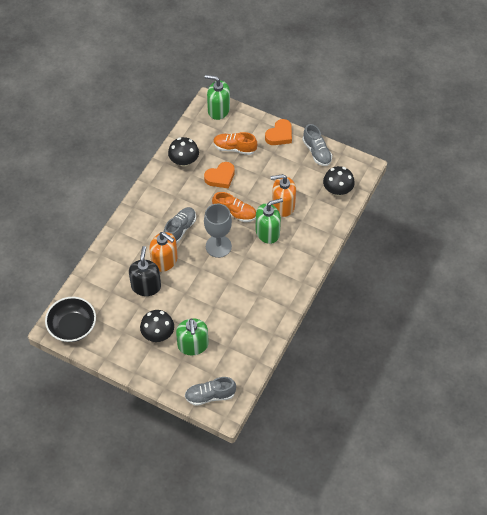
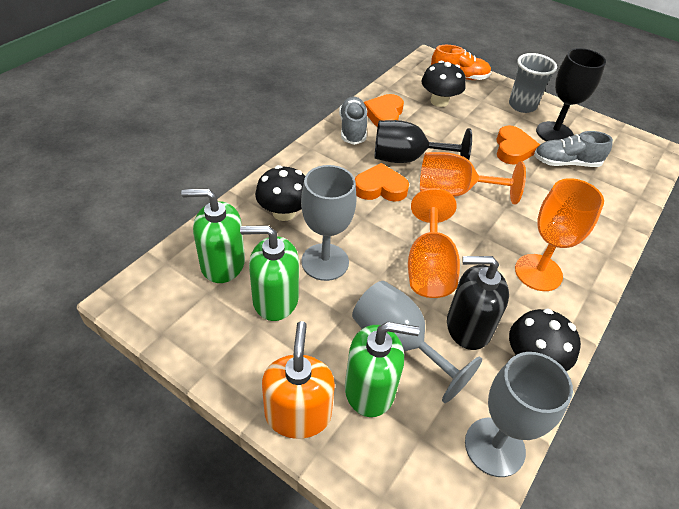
black bowl: 1 -> 0
black goblet: 0 -> 2
grey cup: 0 -> 1
grey goblet: 1 -> 3
grey shoe: 3 -> 2
orange goblet: 0 -> 3
orange heart: 2 -> 3
orange shoe: 2 -> 1
orange soap dispenser: 2 -> 1

